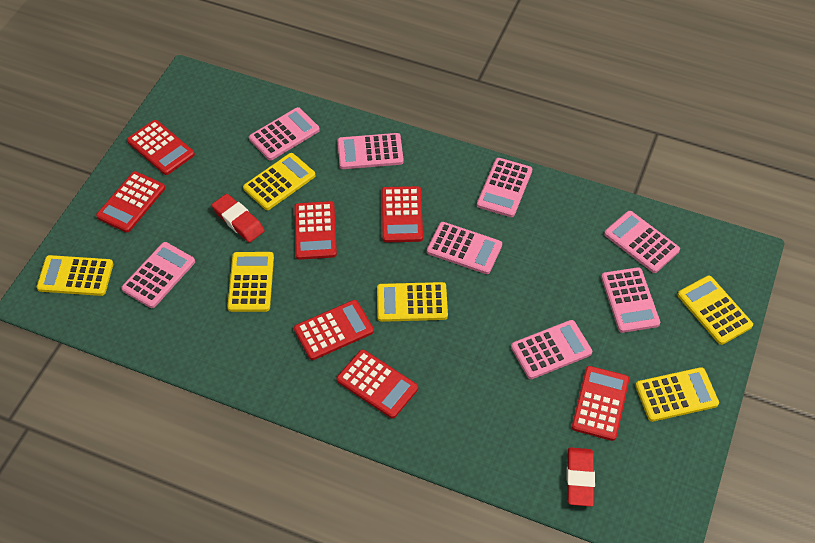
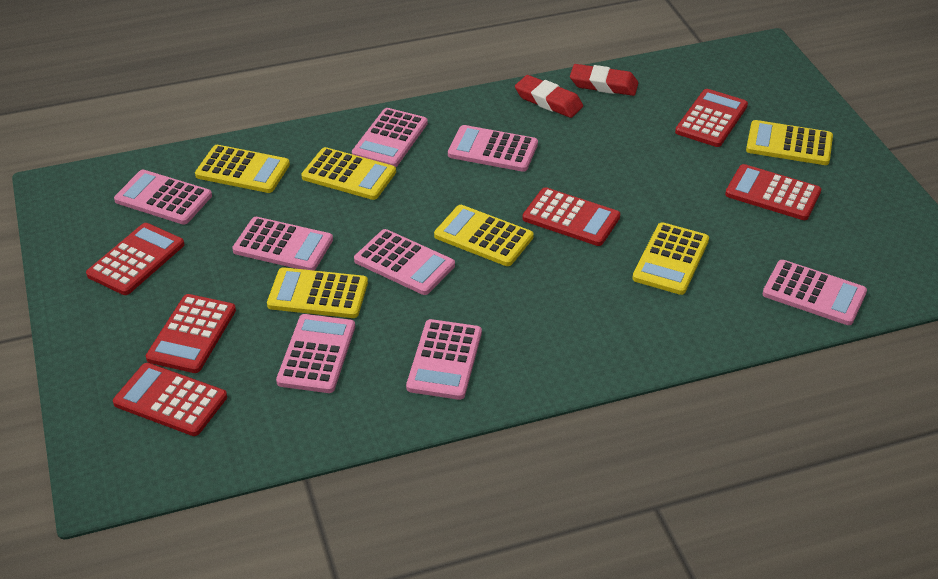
red calculator: 7 -> 6

